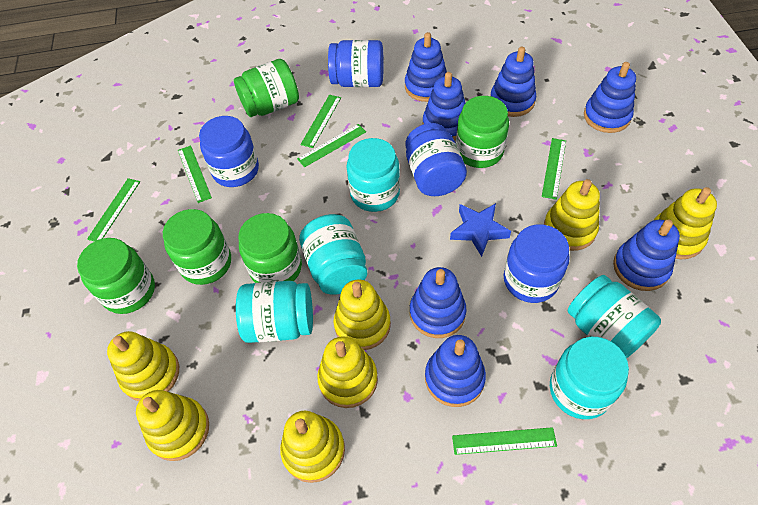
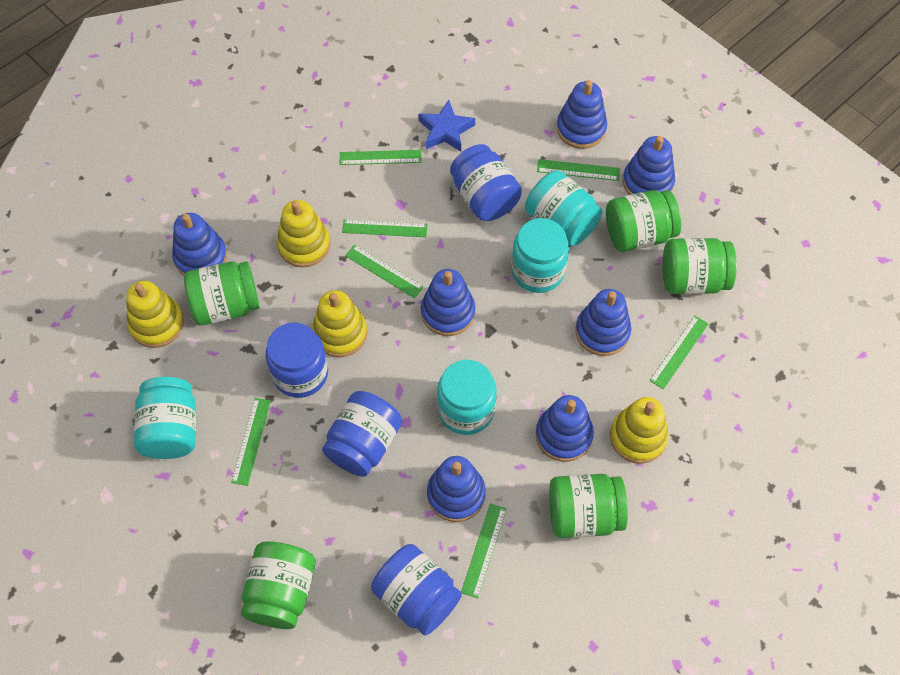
green ruler: 6 -> 7
turquoise jar: 5 -> 4
yellow stacking toy: 7 -> 4

